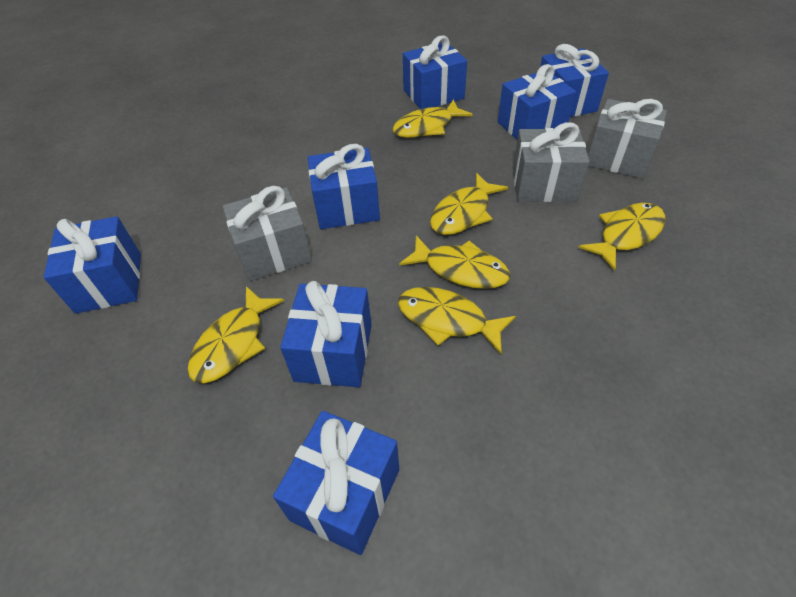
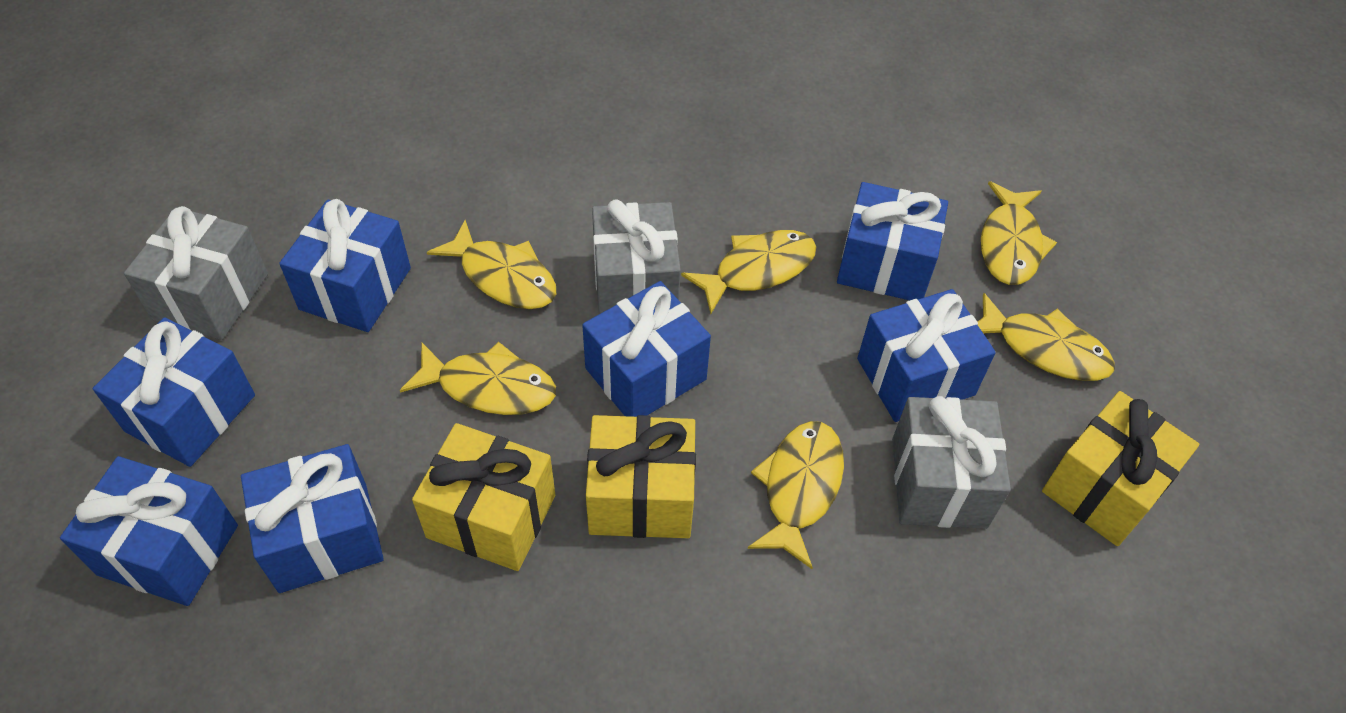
yellow gift: 0 -> 3

